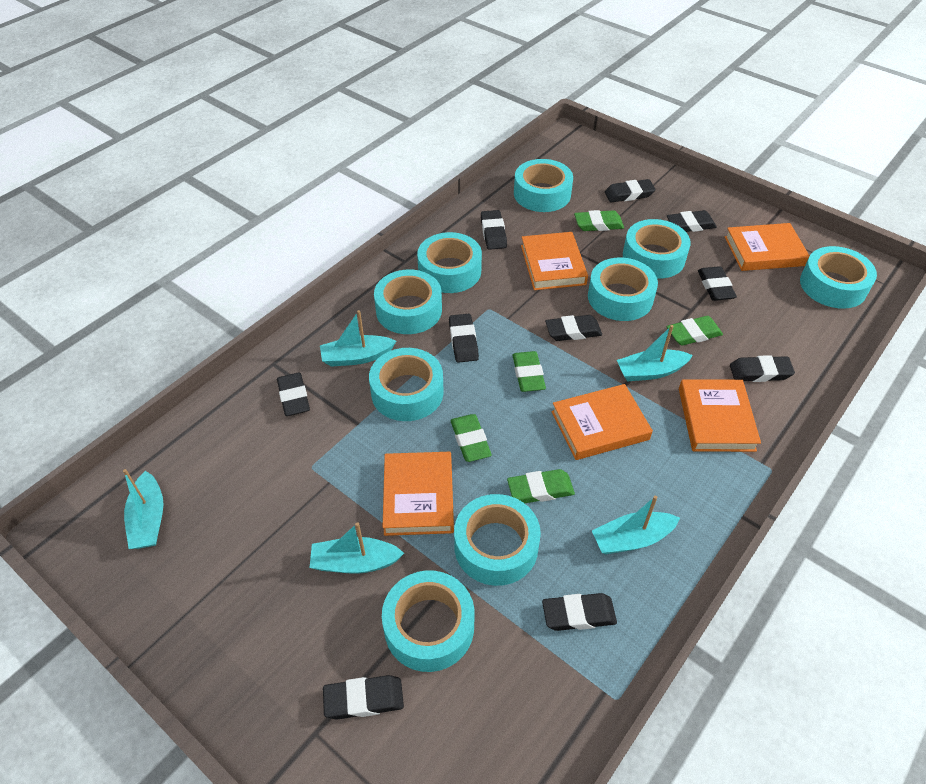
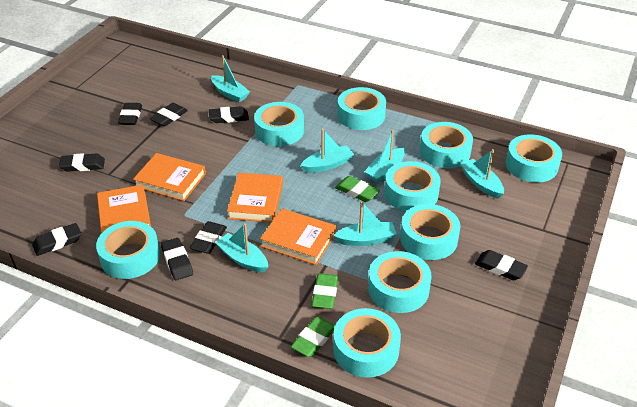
black eraser: 10 -> 8
green eraser: 5 -> 3
orange book: 5 -> 4
turquoise boat: 5 -> 6

